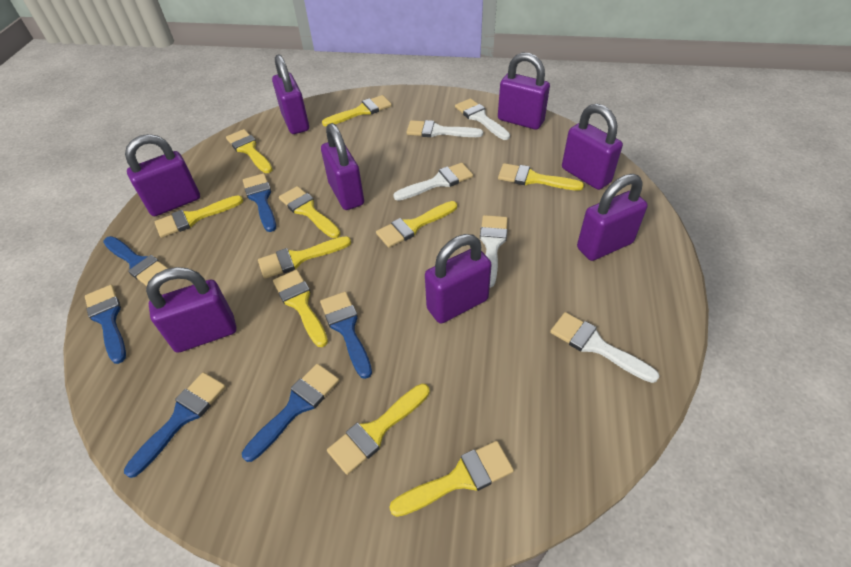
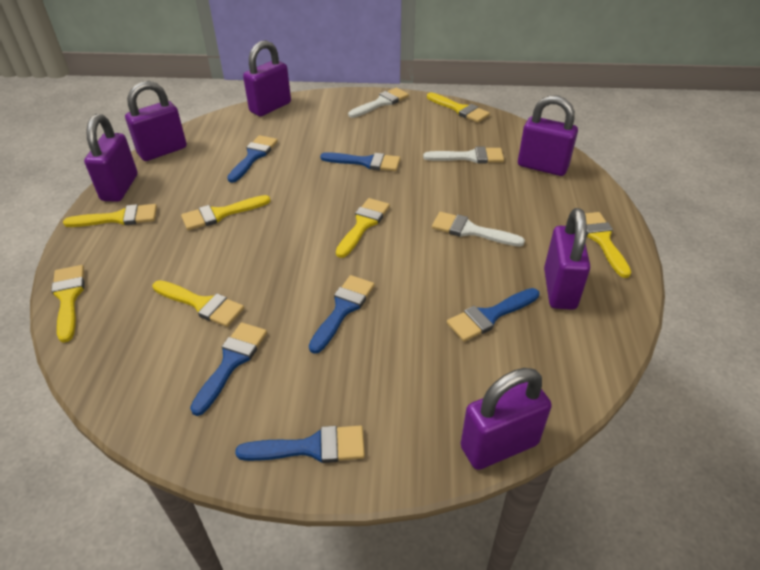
purple padlock: 8 -> 6
white brush: 5 -> 3
yellow brush: 10 -> 7

